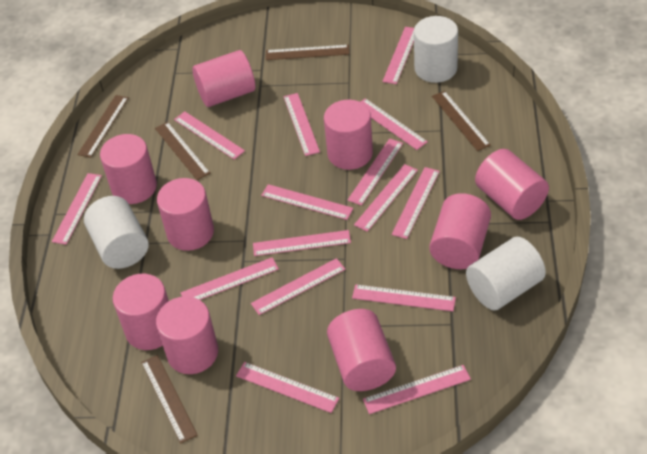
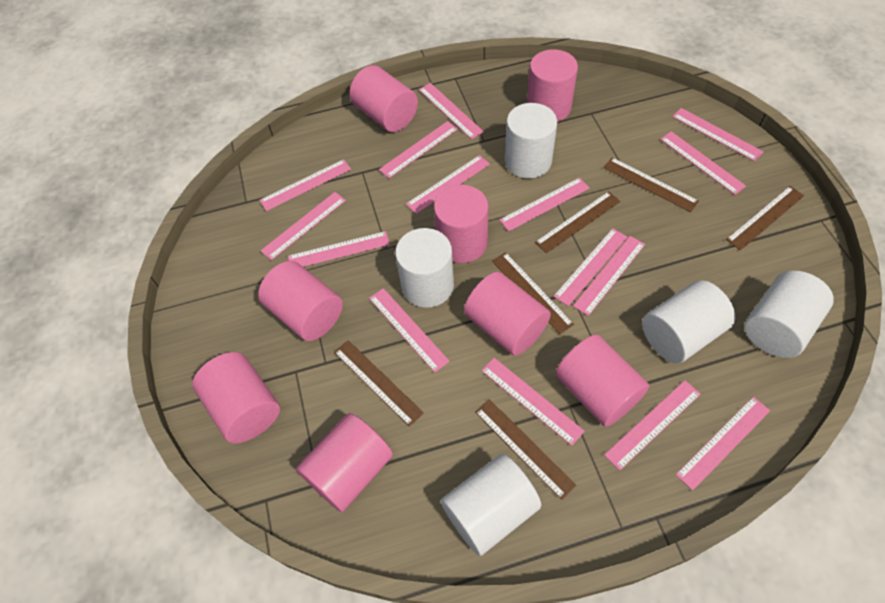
brown ruler: 5 -> 6
pink cylinder: 9 -> 8
white cylinder: 3 -> 5

